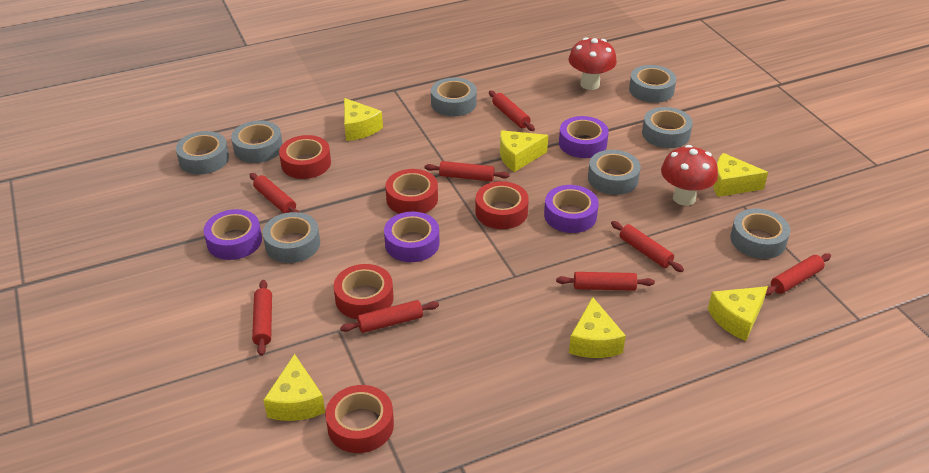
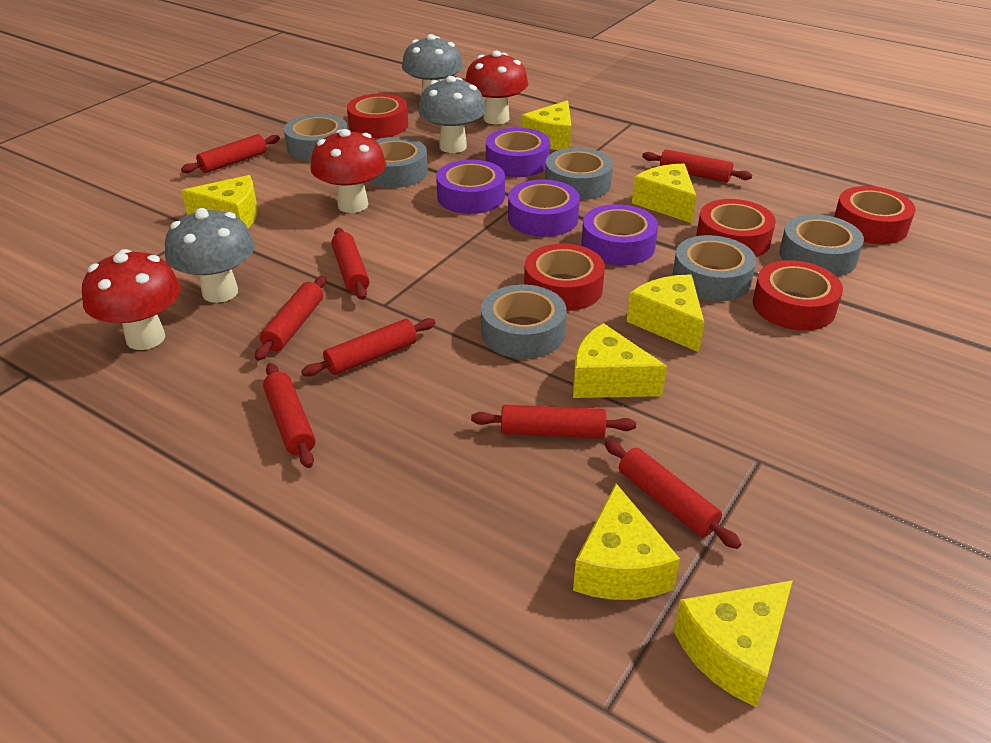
grey mushroom: 0 -> 3
grey tape: 8 -> 6
red mushroom: 2 -> 3
yellow cheese: 6 -> 7

